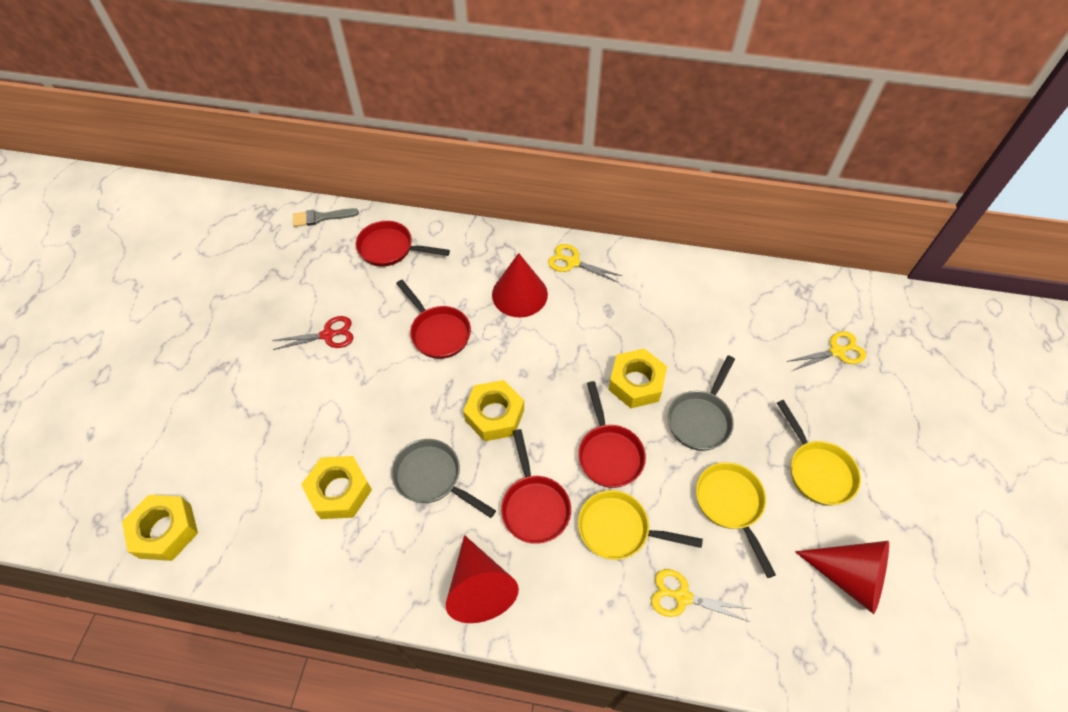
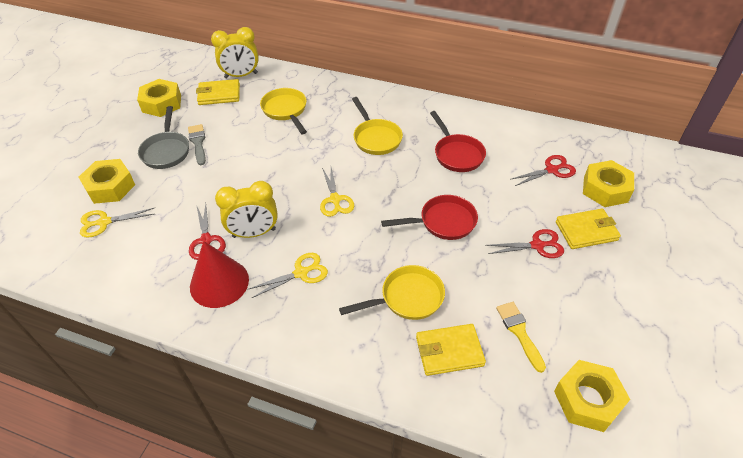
grey pan: 2 -> 1
red cone: 3 -> 1
red pan: 4 -> 2
red scissors: 1 -> 3
yellow brush: 0 -> 1
yellow clock: 0 -> 2
yellow wallet: 0 -> 3

